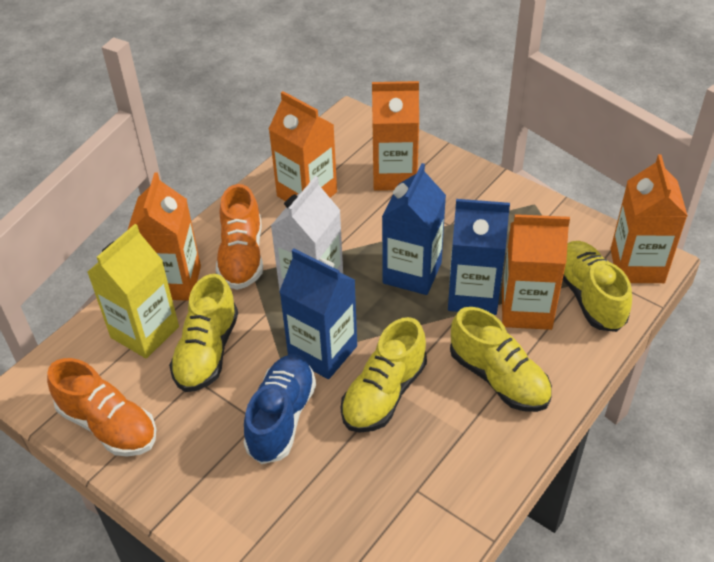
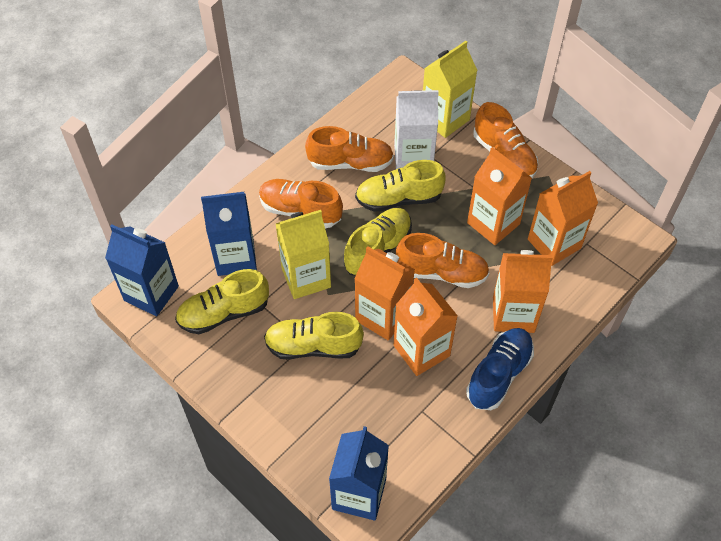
orange shoe: 2 -> 4
yellow carton: 1 -> 2

